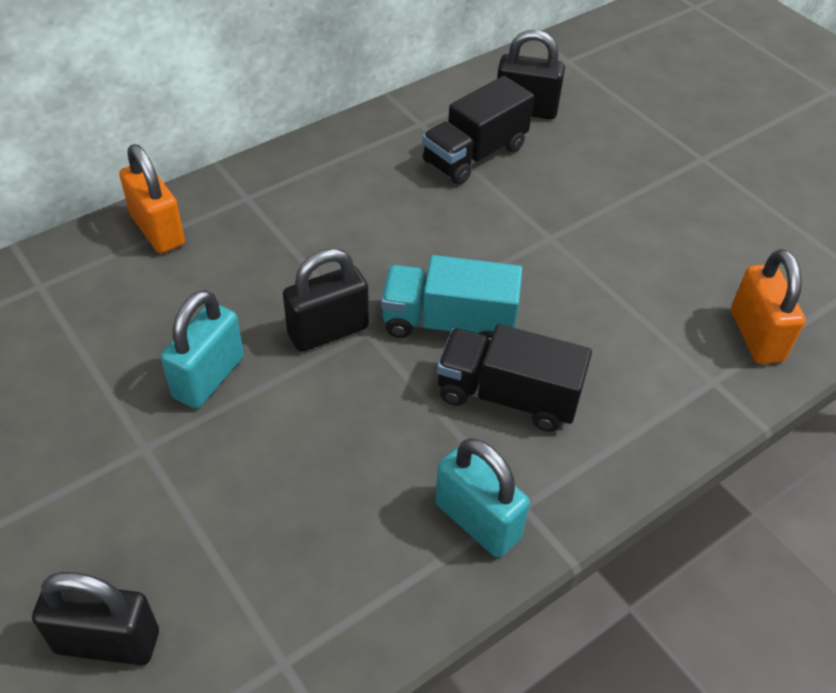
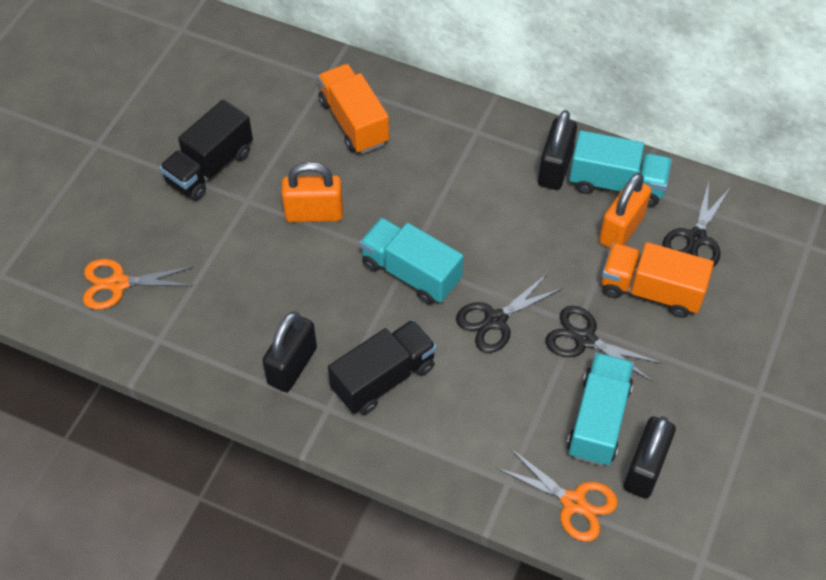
black scissors: 0 -> 3
orange scissors: 0 -> 2
orange truck: 0 -> 2
turquoise padlock: 2 -> 0
turquoise truck: 1 -> 3

